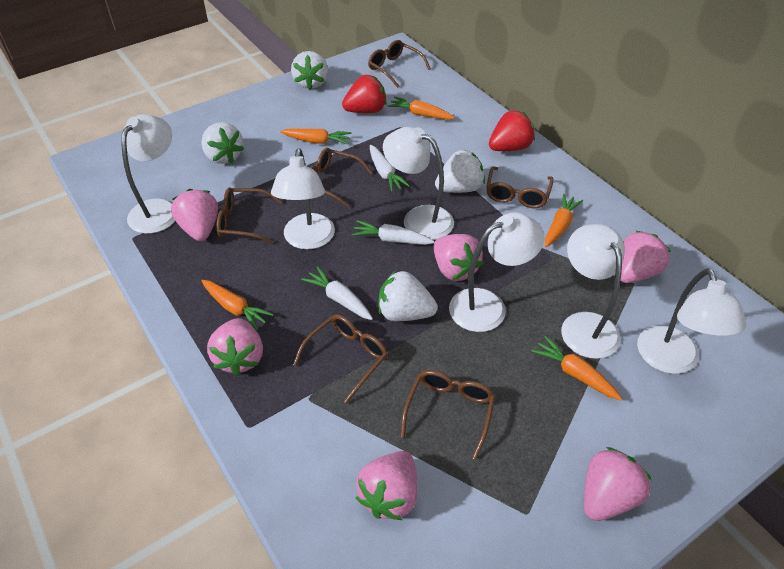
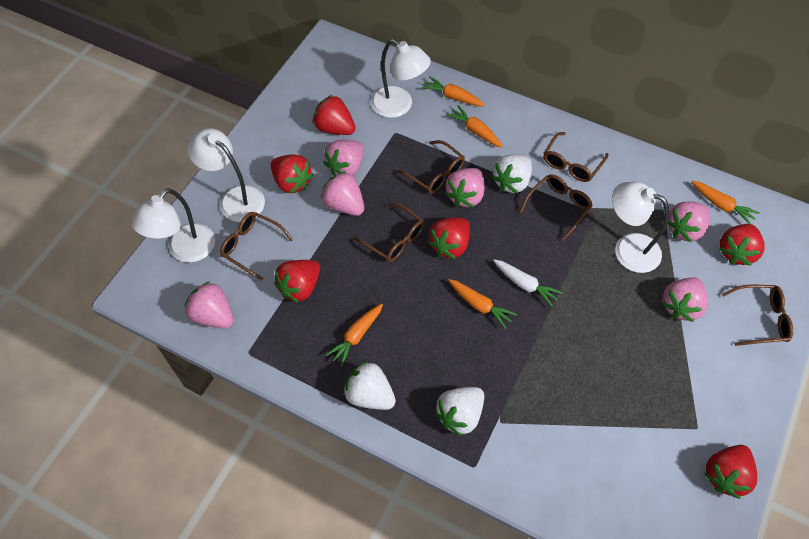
red strawberry: 2 -> 6
white carrot: 3 -> 1
white lamp: 6 -> 4
white strawberry: 4 -> 3

